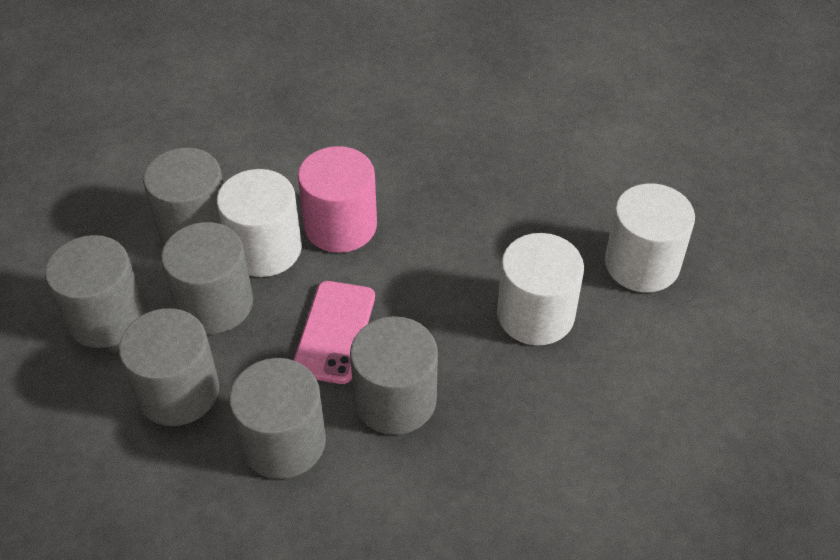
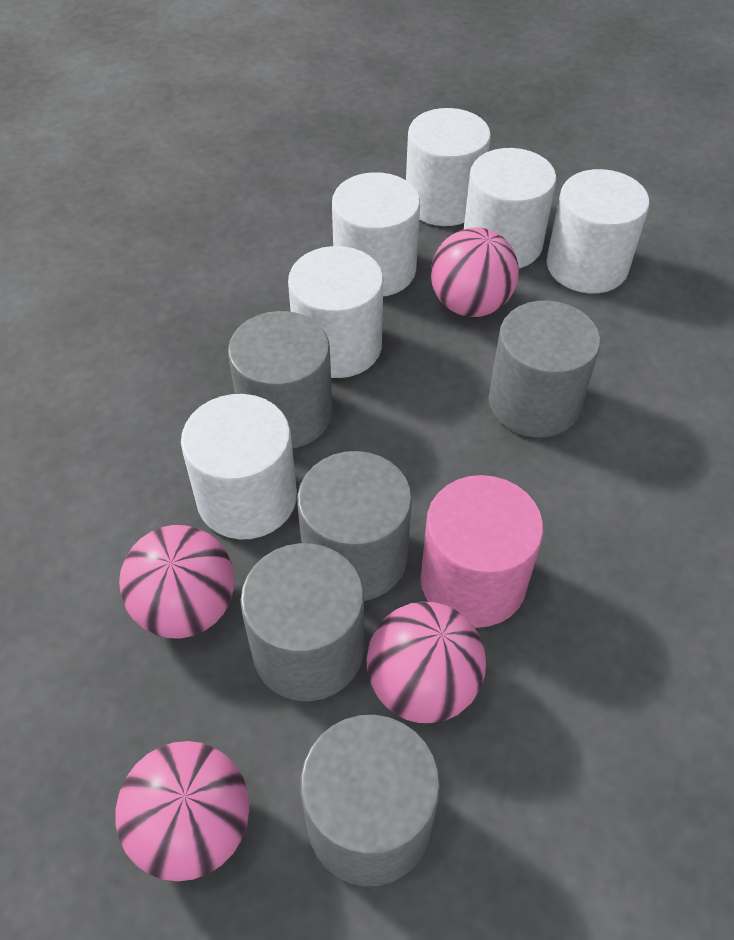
grey cylinder: 6 -> 5
pink ball: 0 -> 4
pink phone: 1 -> 0
white cylinder: 3 -> 6

